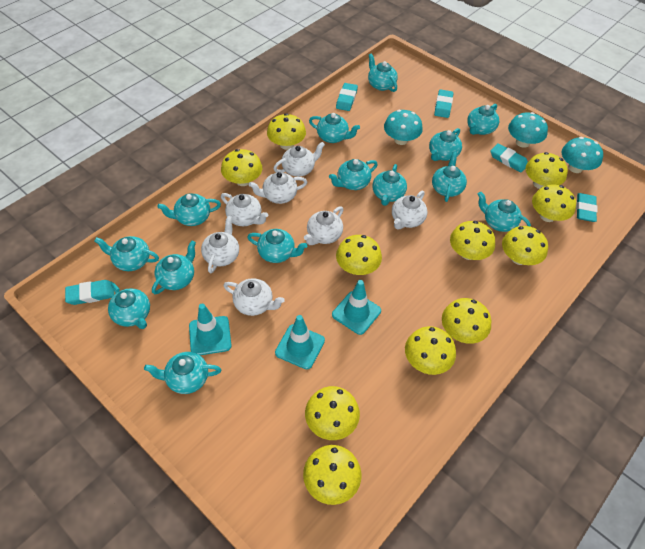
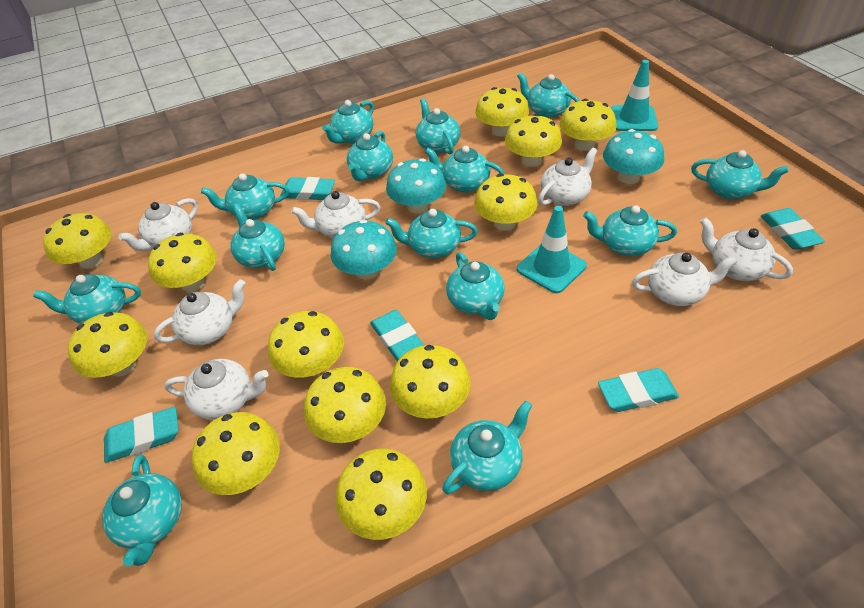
turquoise traffic cone: 3 -> 2
yellow mushroom: 11 -> 12

